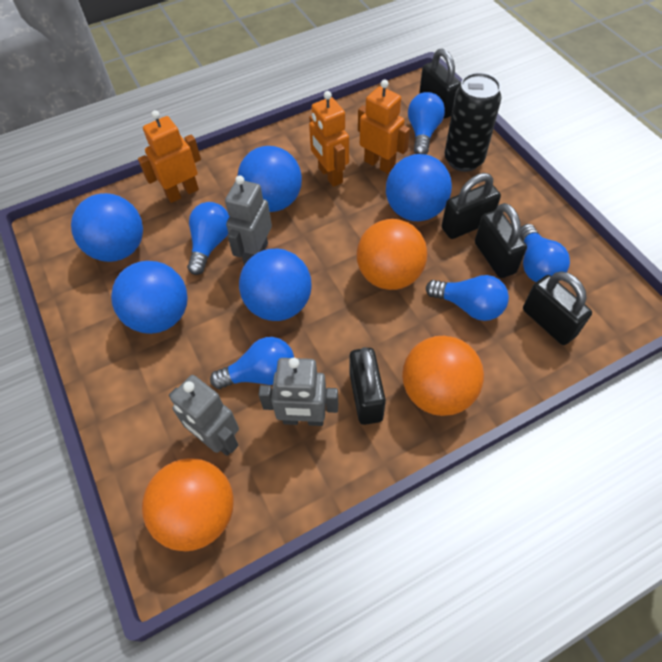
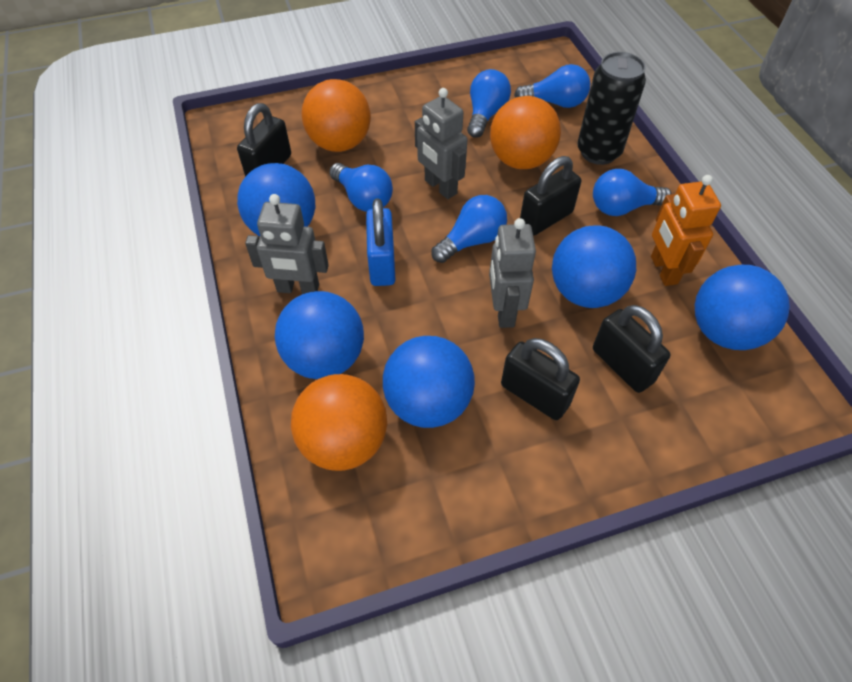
black padlock: 5 -> 4
blue padlock: 0 -> 1
orange robot: 3 -> 1

